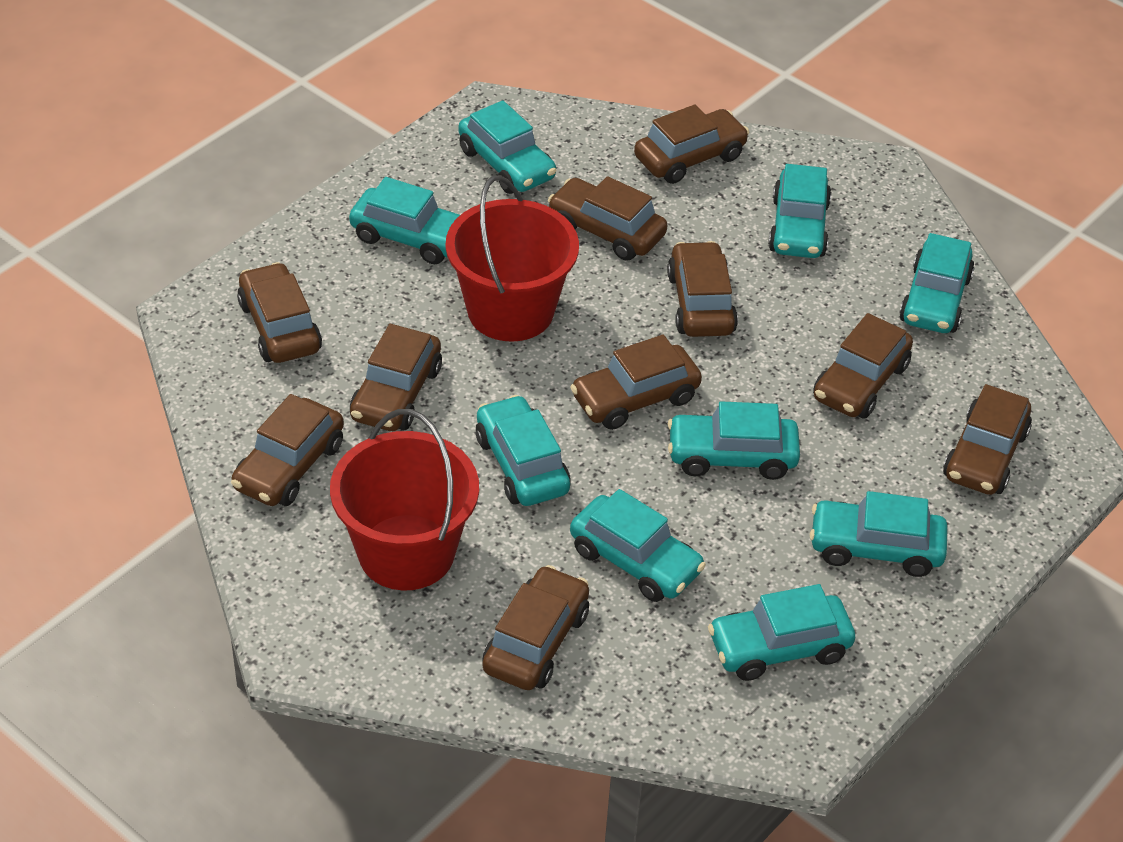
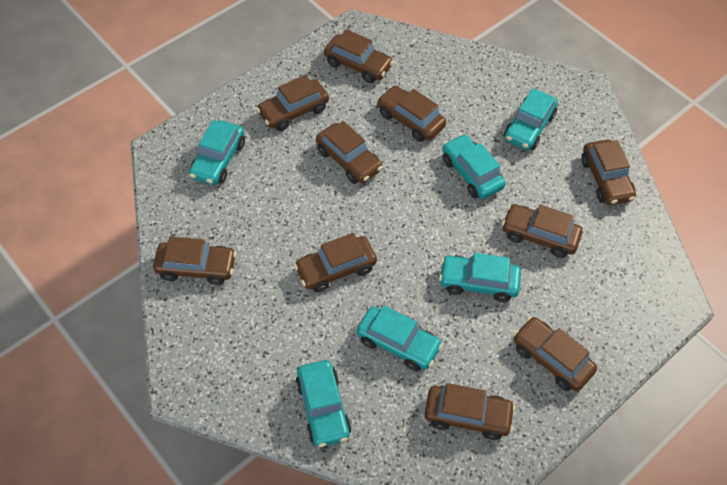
red bucket: 2 -> 0
turquoise car: 9 -> 6

